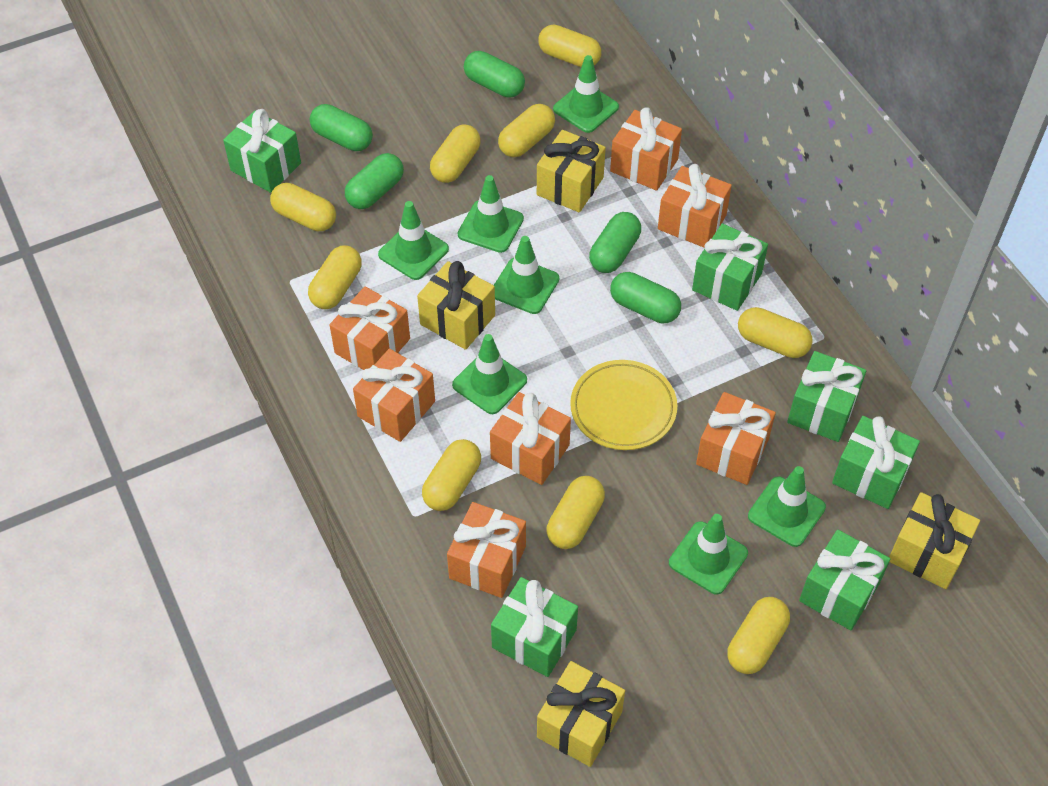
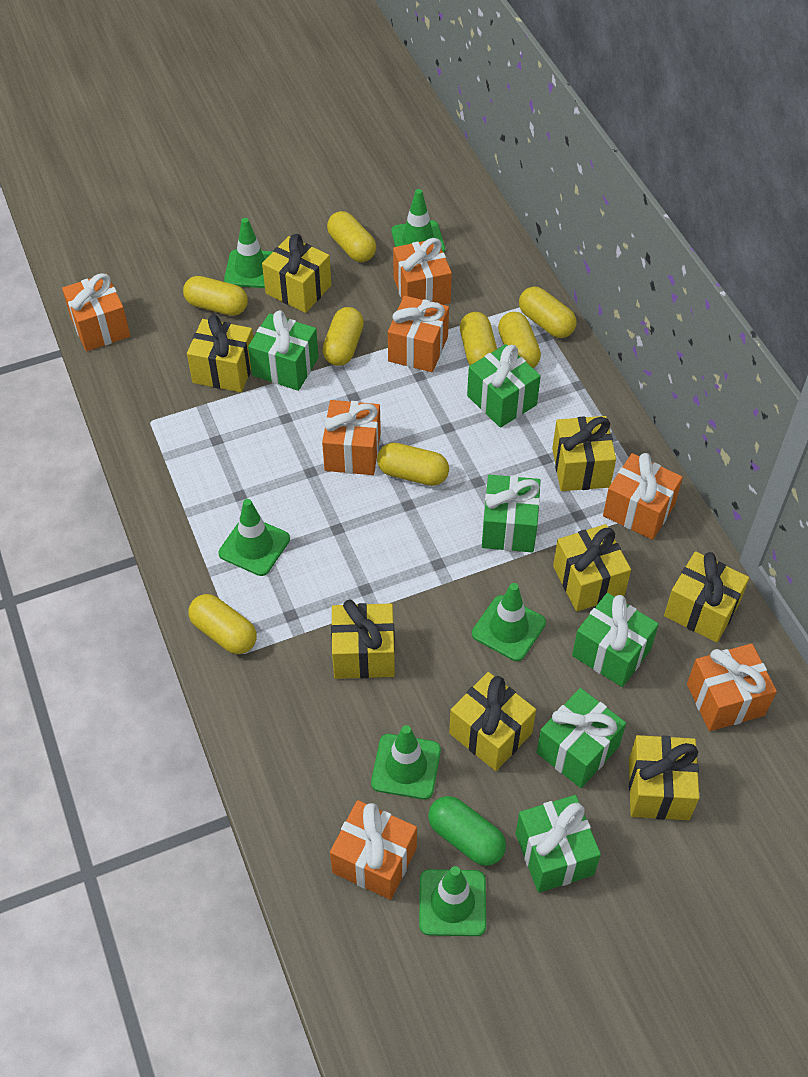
green capsule: 5 -> 1
green traffic cone: 7 -> 6
yellow capsule: 9 -> 8
yellow gift: 4 -> 8
yellow plate: 1 -> 0

